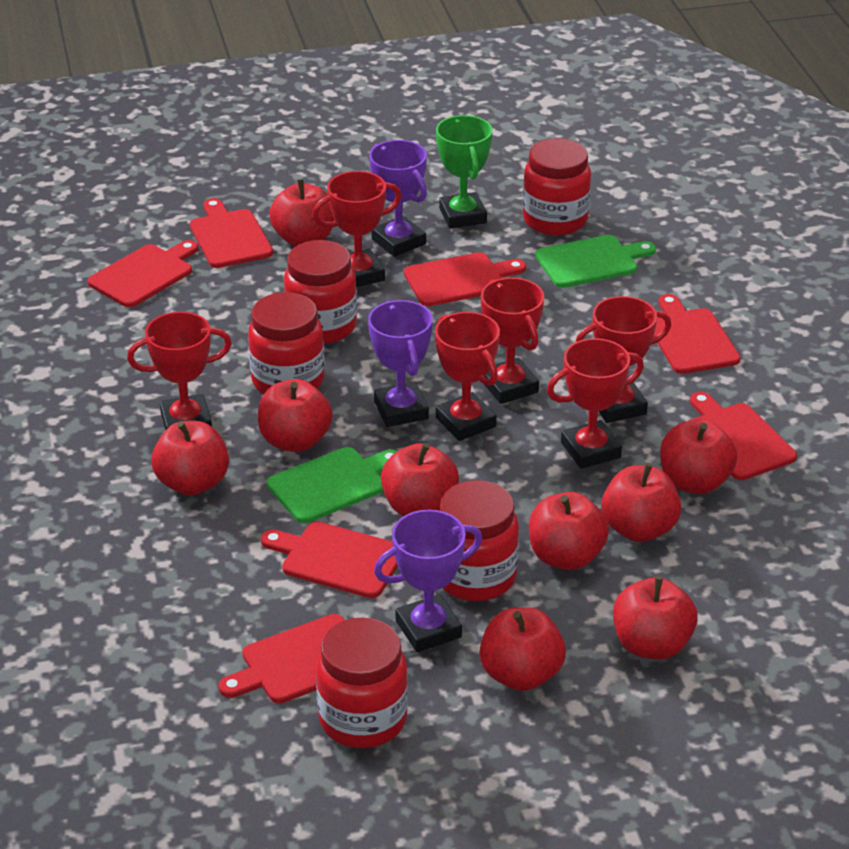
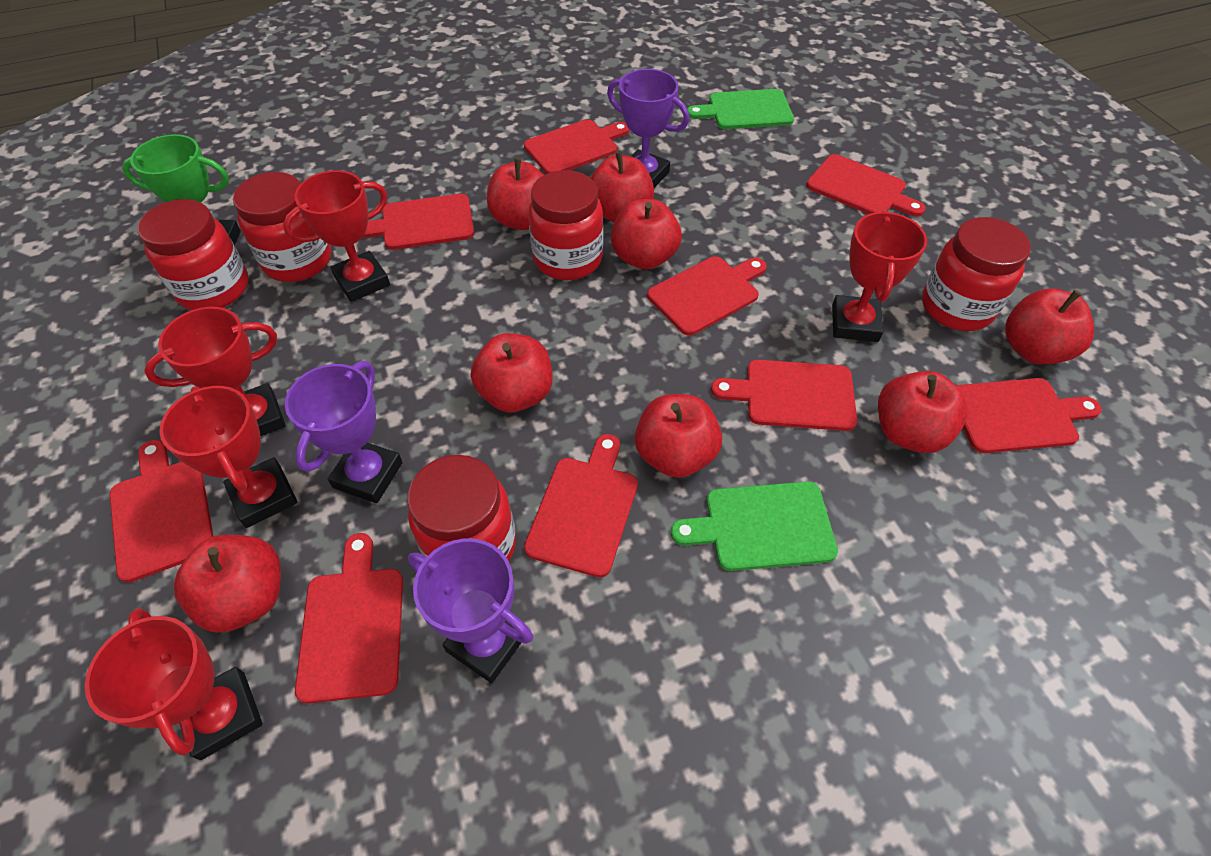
red apple: 9 -> 8
red cutting board: 7 -> 9
red trophy: 6 -> 5

